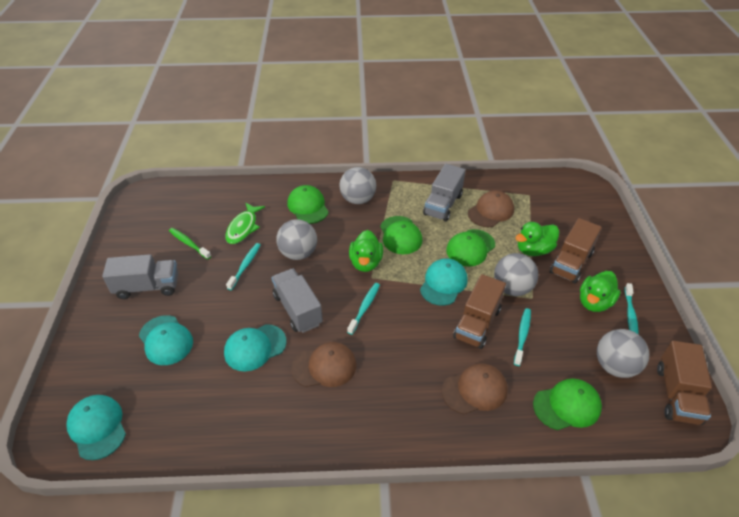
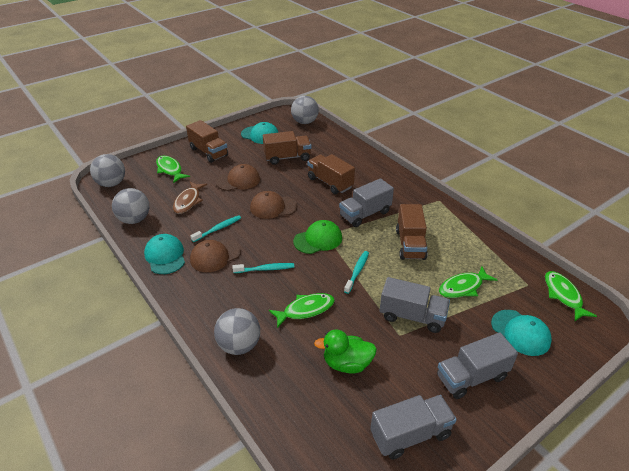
brown fish: 0 -> 1
brown truck: 3 -> 4
green cap: 4 -> 1
green duck: 3 -> 1
green fish: 1 -> 4
green toothbrush: 1 -> 0
grey truck: 3 -> 4
turquoise cap: 4 -> 3
turquoise toothbrush: 4 -> 3

